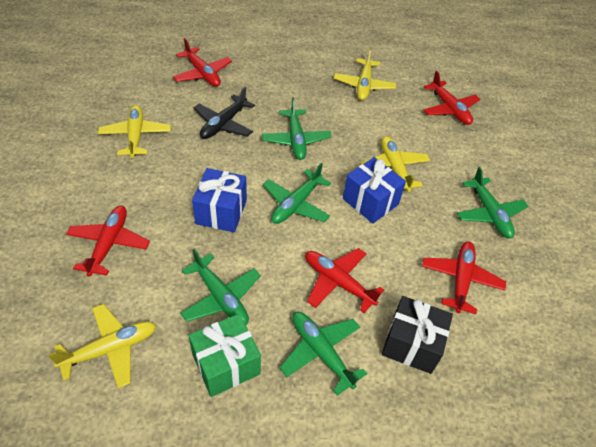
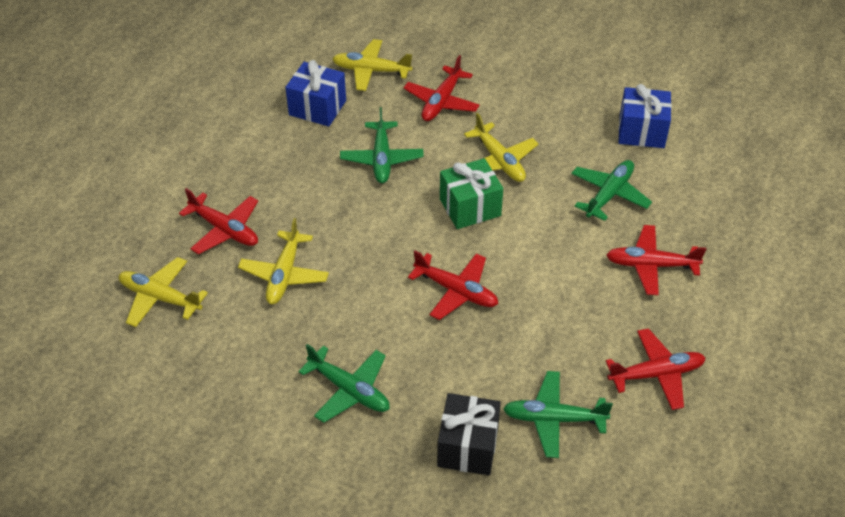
black plane: 1 -> 0
green plane: 5 -> 4

